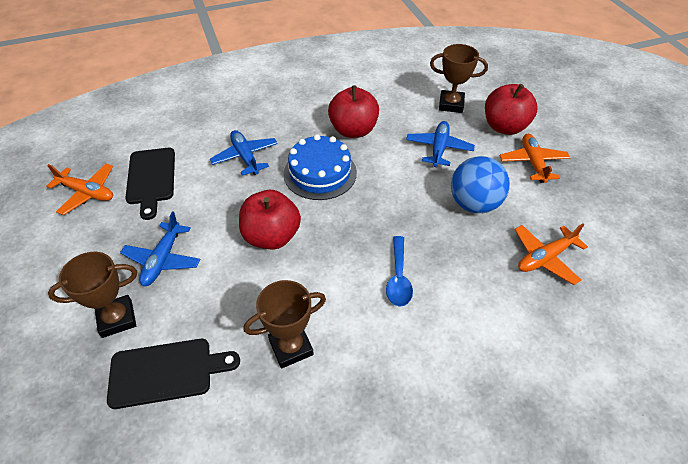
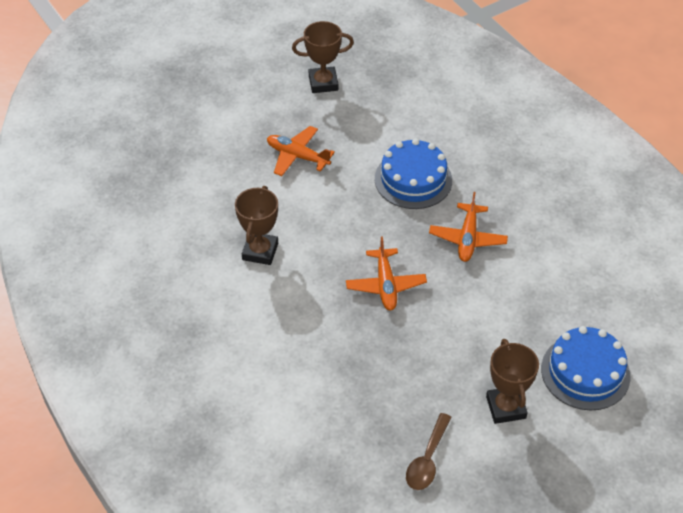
black cutting board: 2 -> 0
blue ball: 1 -> 0
blue cake: 1 -> 2
blue plane: 3 -> 0
blue spoon: 1 -> 0
brown spoon: 0 -> 1
red apple: 3 -> 0

